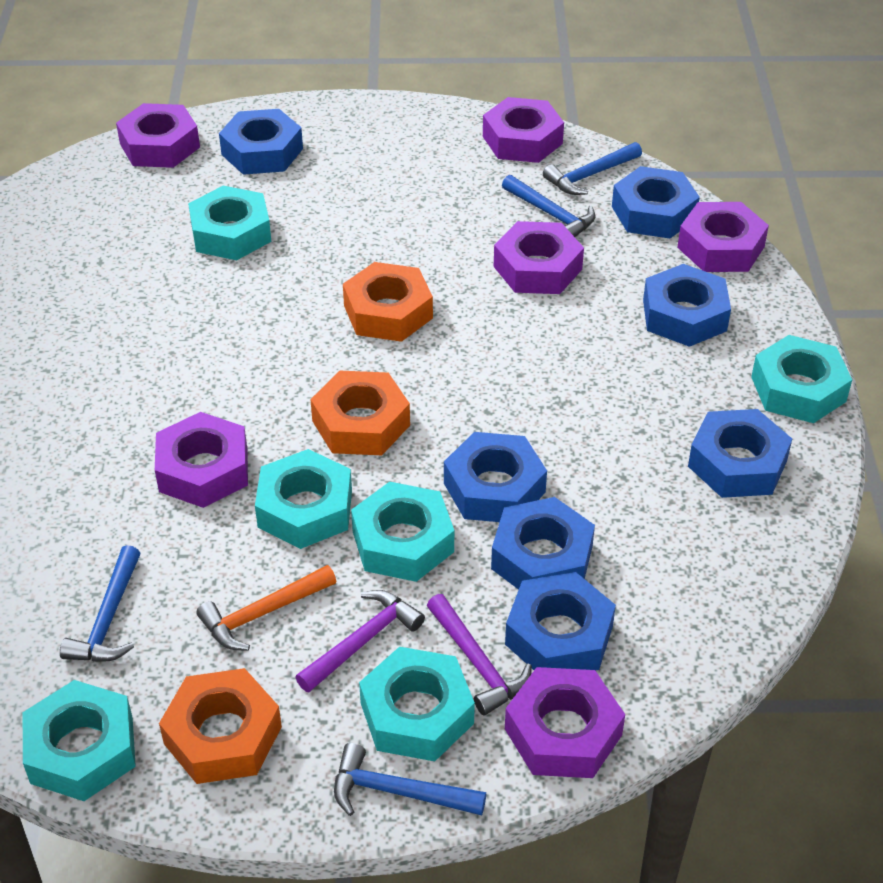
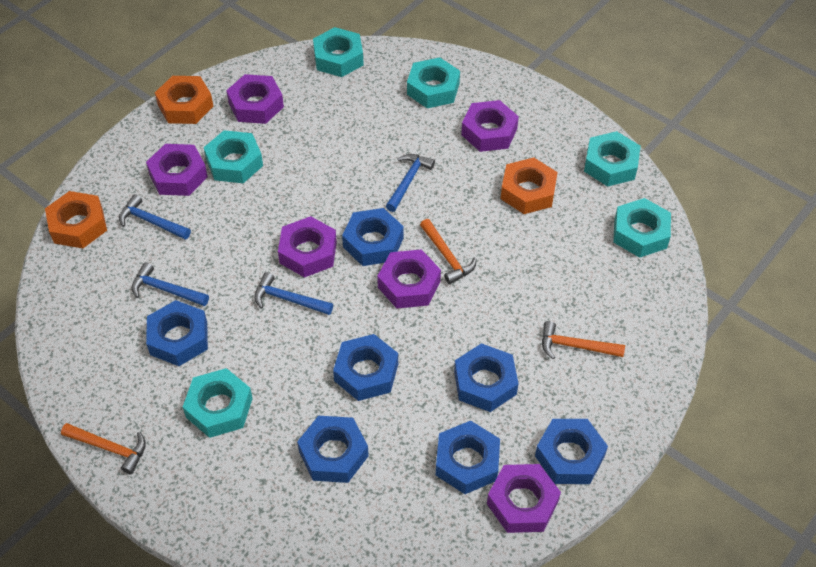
orange hammer: 1 -> 3
purple hammer: 2 -> 0

